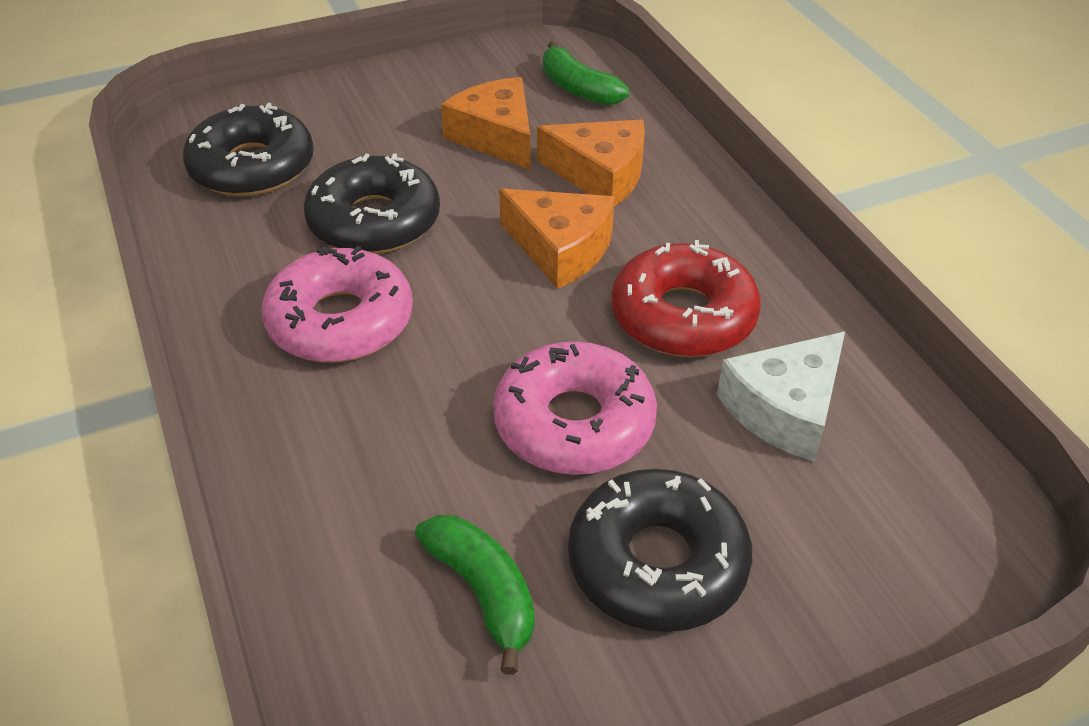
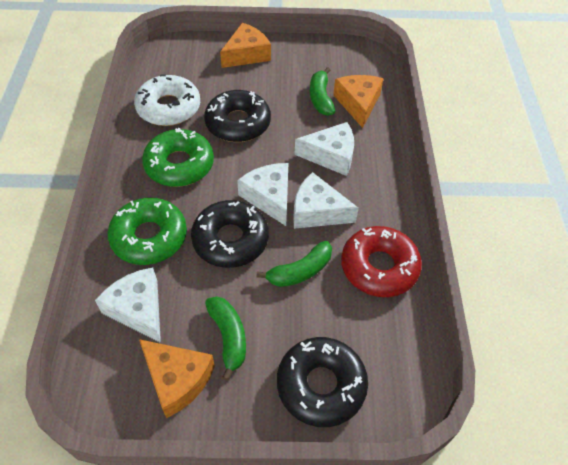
green banana: 2 -> 3
green donut: 0 -> 2
pink donut: 2 -> 0
white cheese: 1 -> 4
white donut: 0 -> 1

